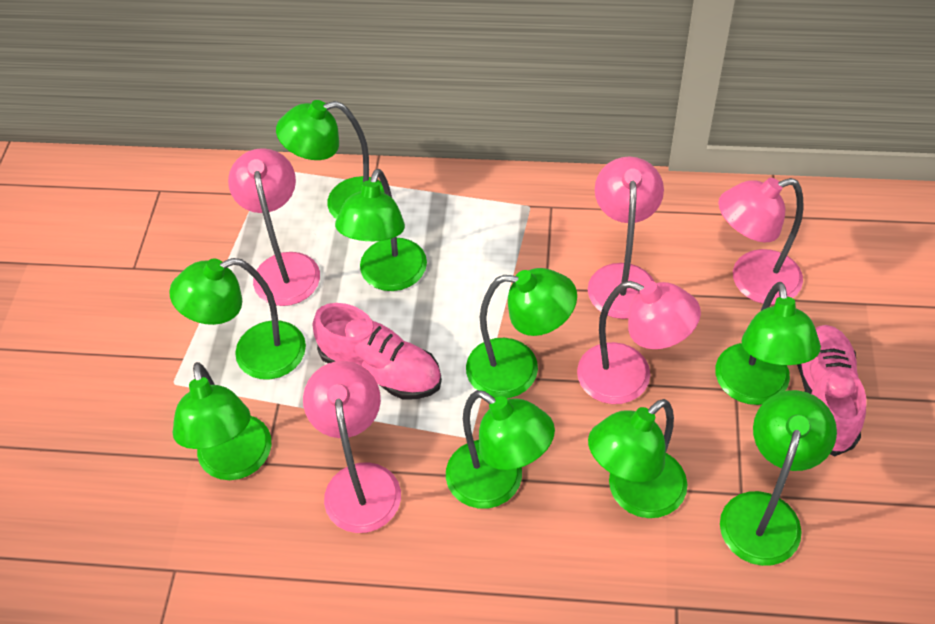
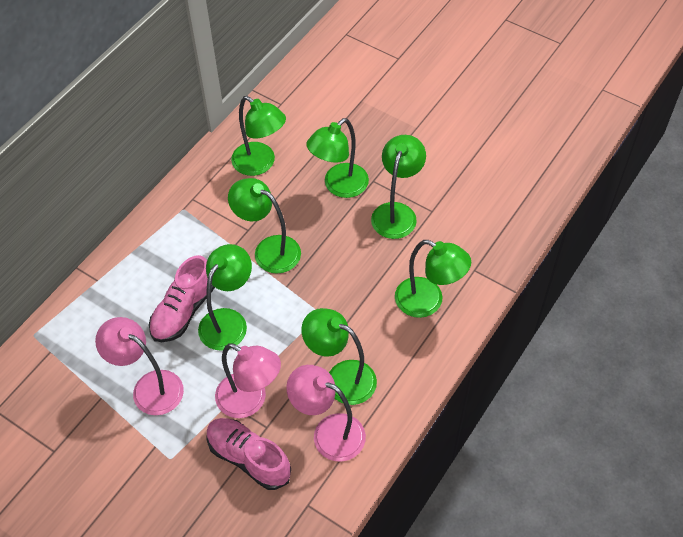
green lamp: 9 -> 7
pink lamp: 5 -> 3

